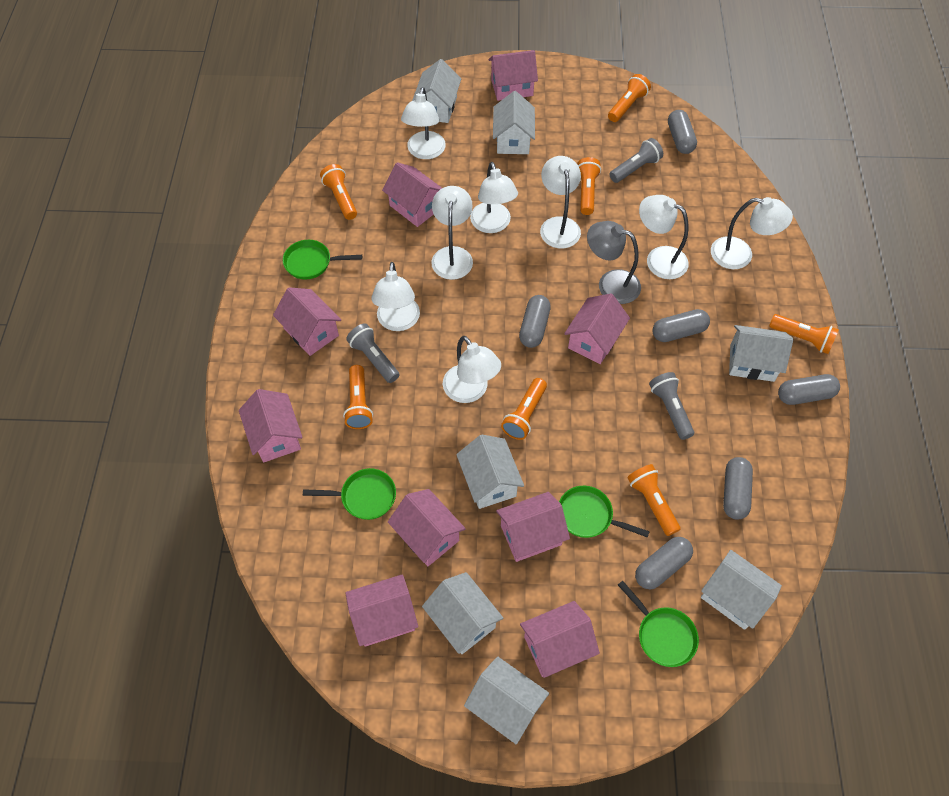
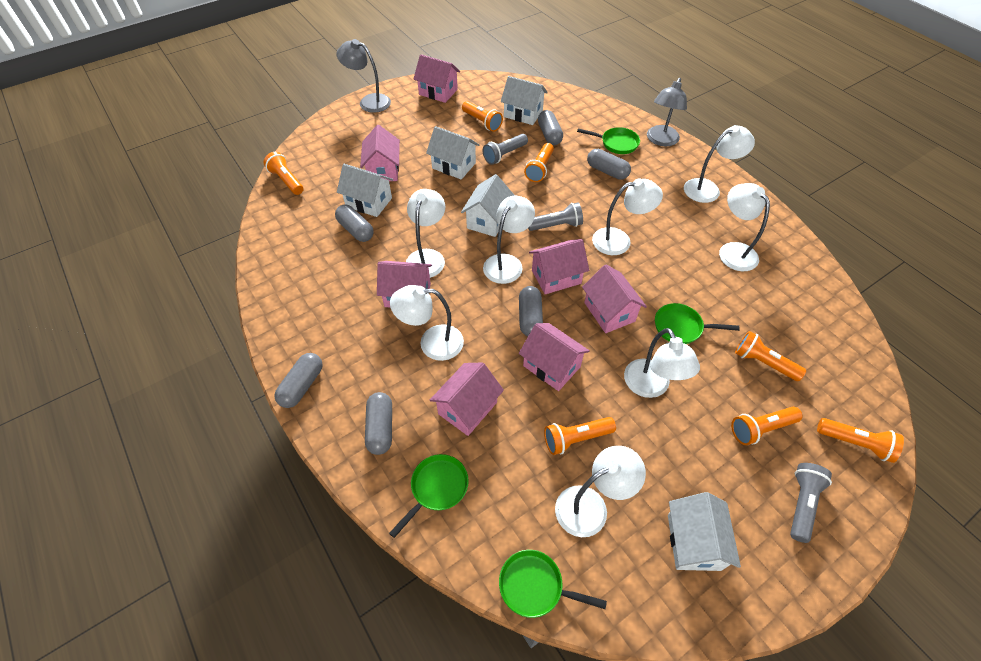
grey lamp: 1 -> 2
pink house: 9 -> 7
white house: 7 -> 5

